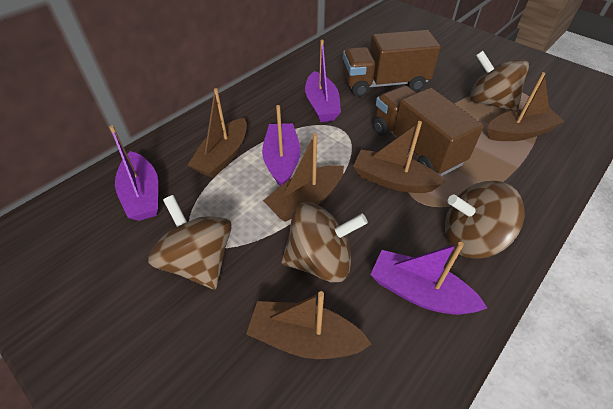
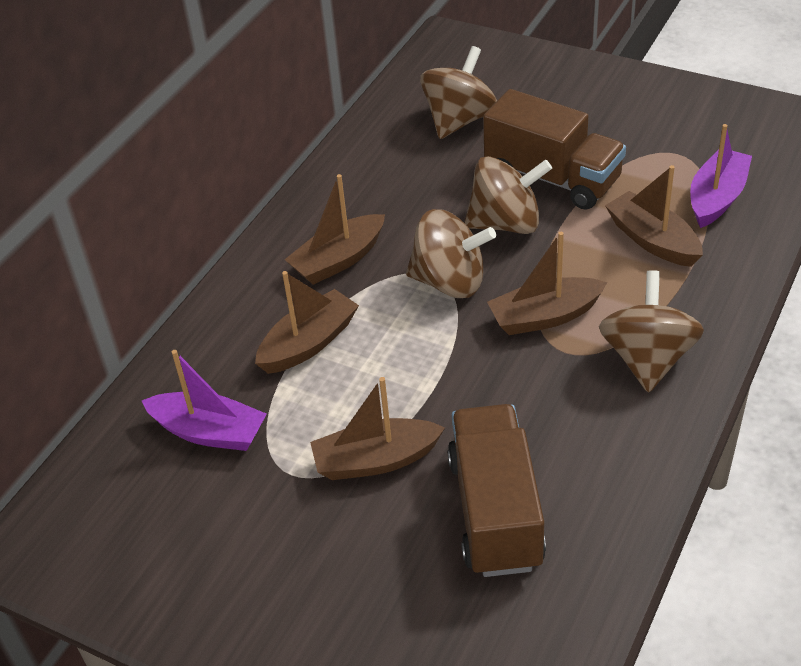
purple boat: 4 -> 2

